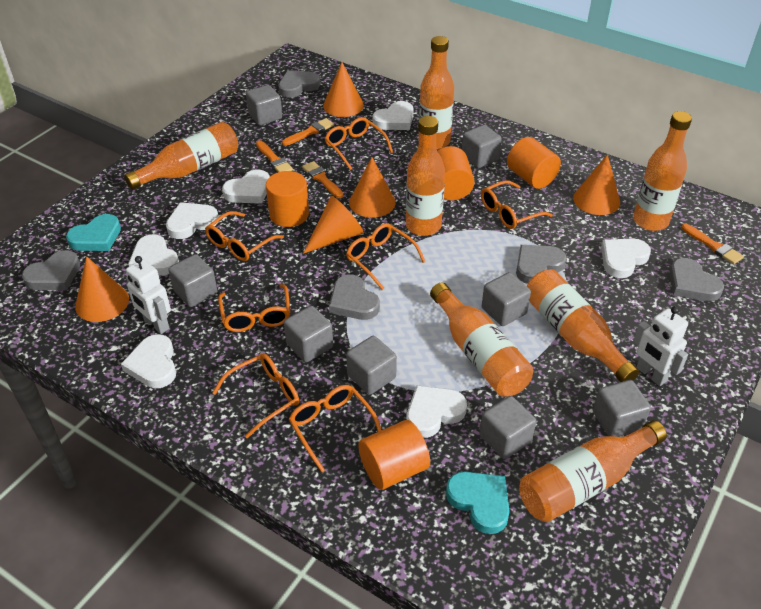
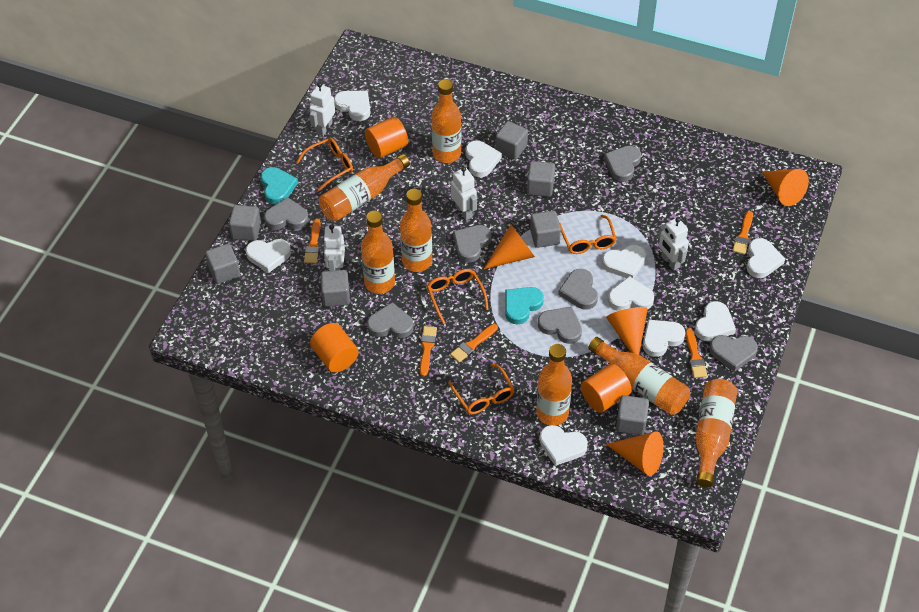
grey cube: 8 -> 7
grey heart: 5 -> 7
orange brush: 4 -> 5
orange cone: 5 -> 4
orange cylinder: 4 -> 3
orange glasses: 7 -> 4
white heart: 7 -> 9
white robot: 2 -> 4

